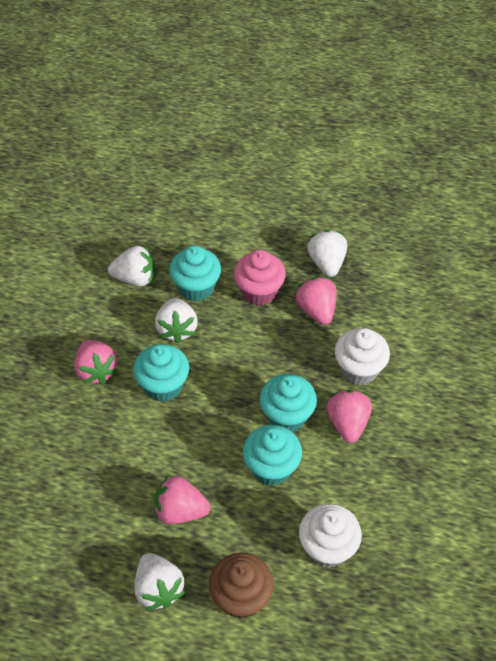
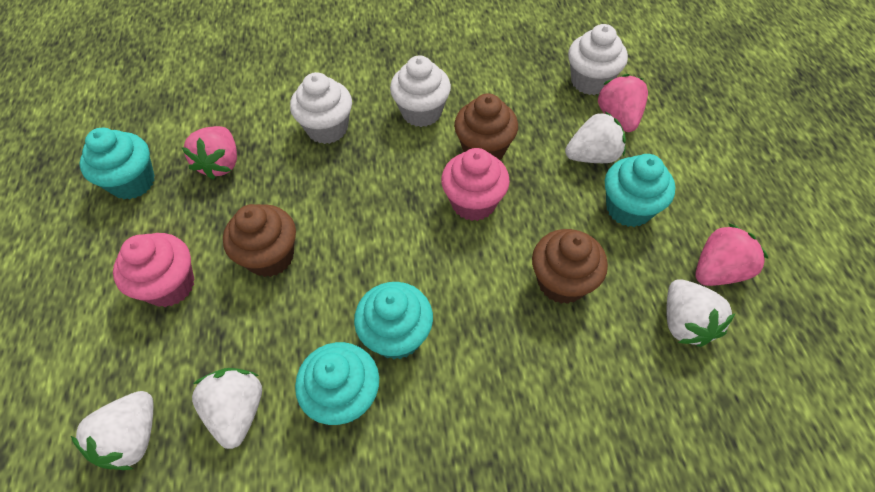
brown cupcake: 1 -> 3
pink cupcake: 1 -> 2
pink strawberry: 4 -> 3
white cupcake: 2 -> 3

